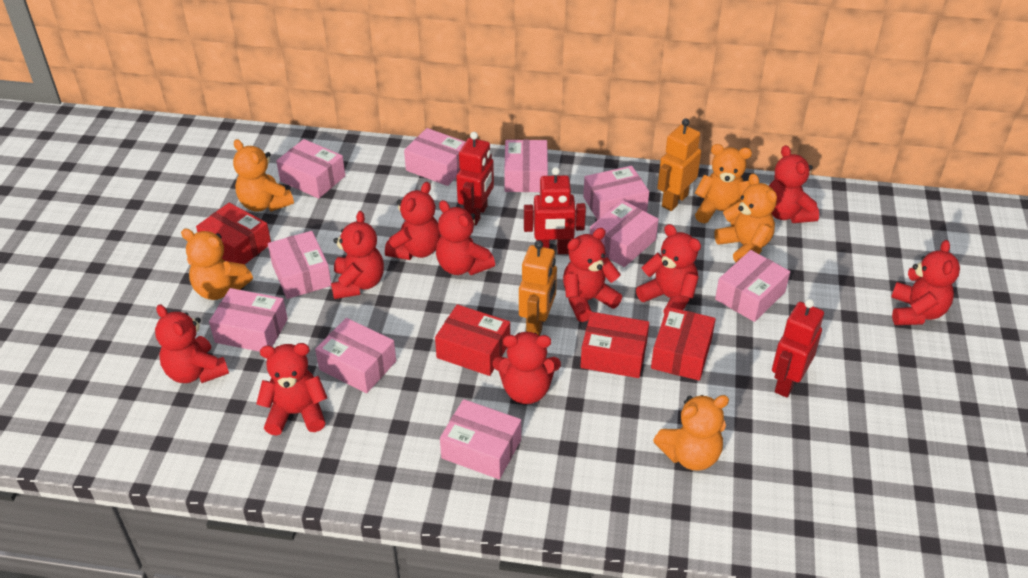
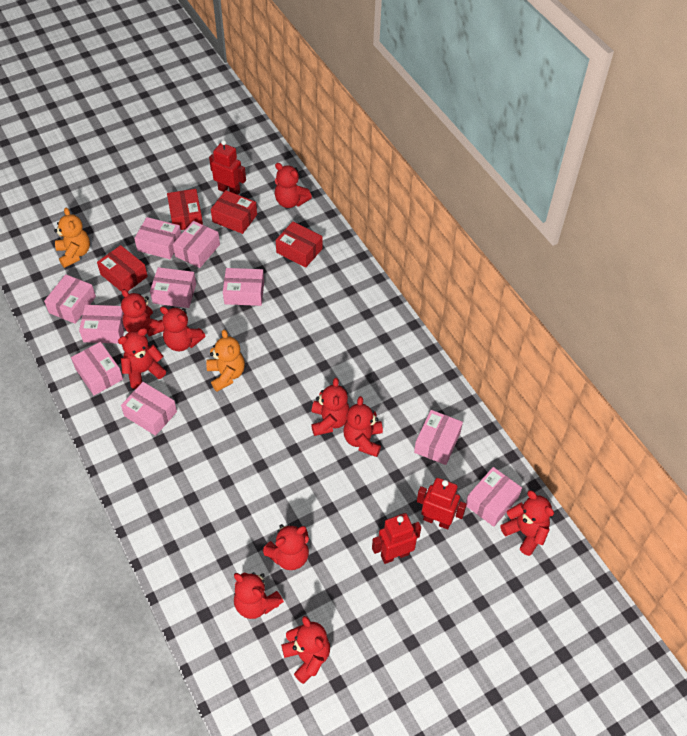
orange robot: 2 -> 0
orange teddy bear: 5 -> 2

